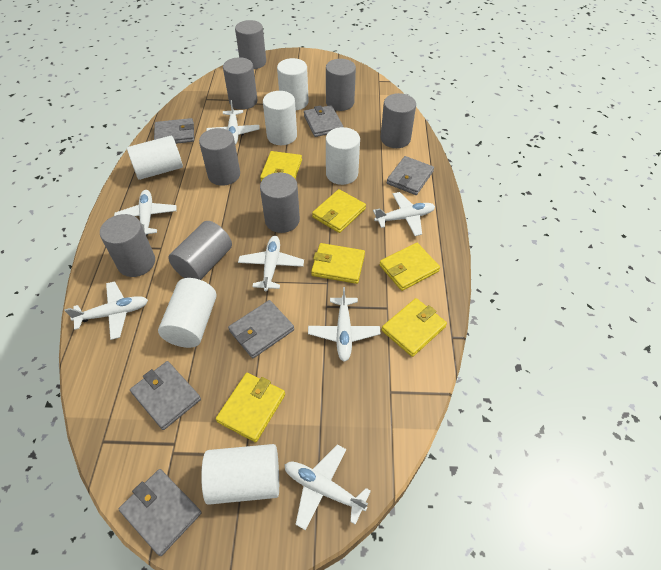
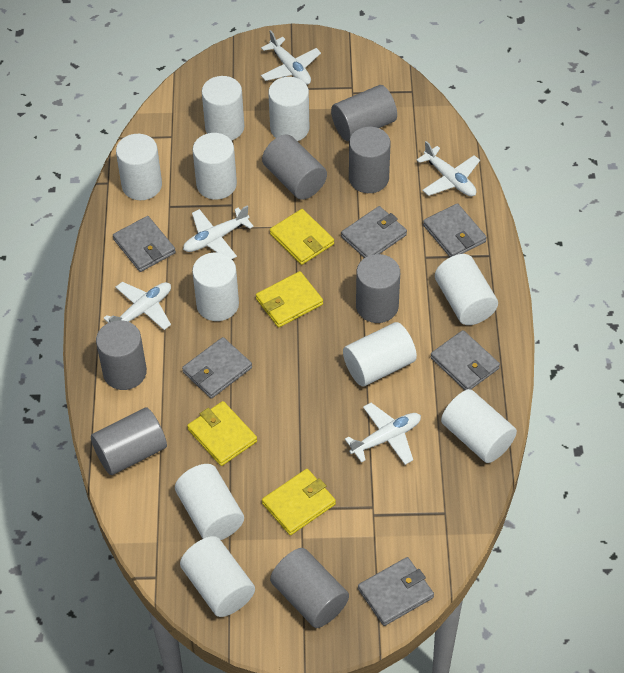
grey cylinder: 8 -> 7
white cylinder: 6 -> 10
white plane: 7 -> 5
yellow wallet: 6 -> 4

